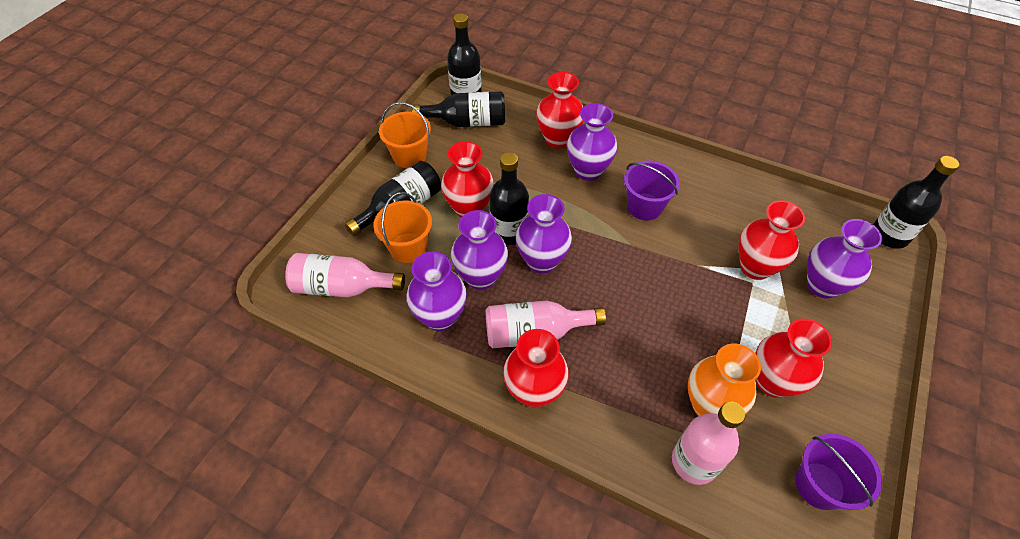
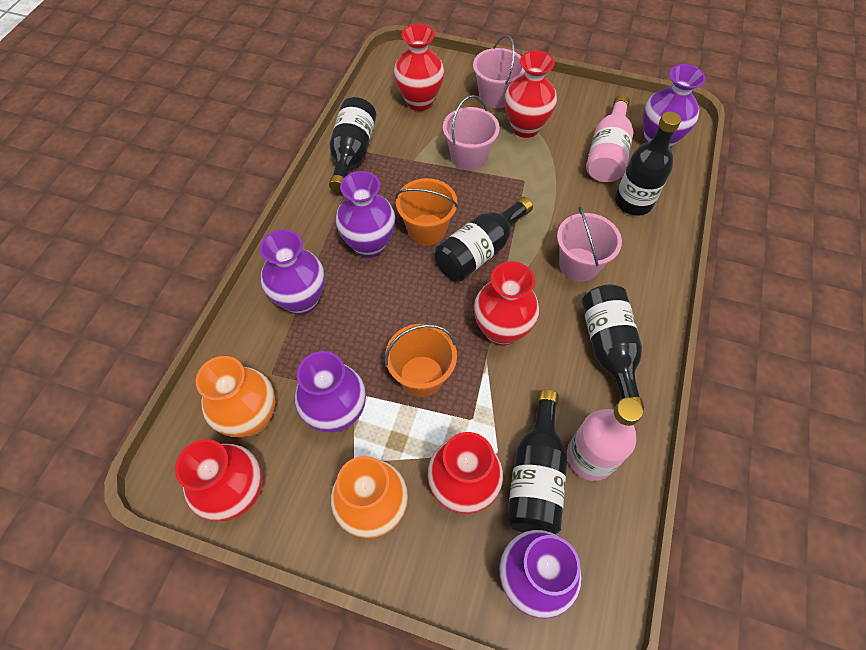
orange vase: 1 -> 2
pink bottle: 3 -> 2
pink bucket: 0 -> 3
purple bucket: 2 -> 0

